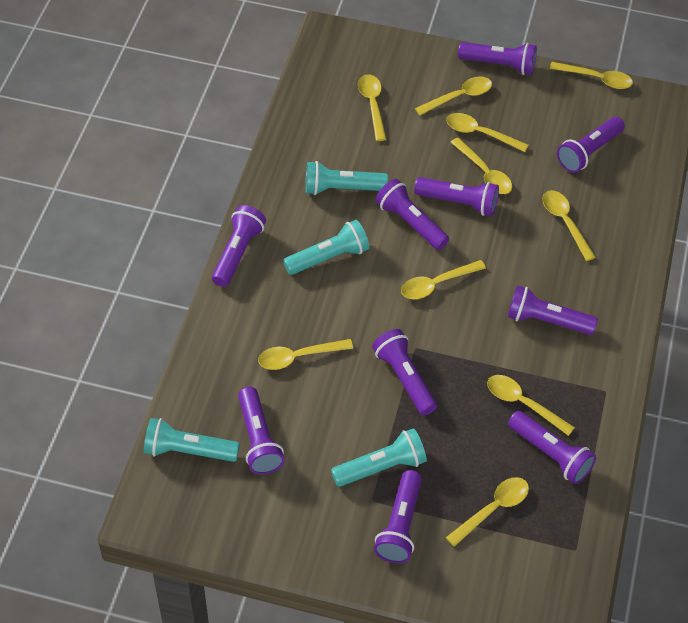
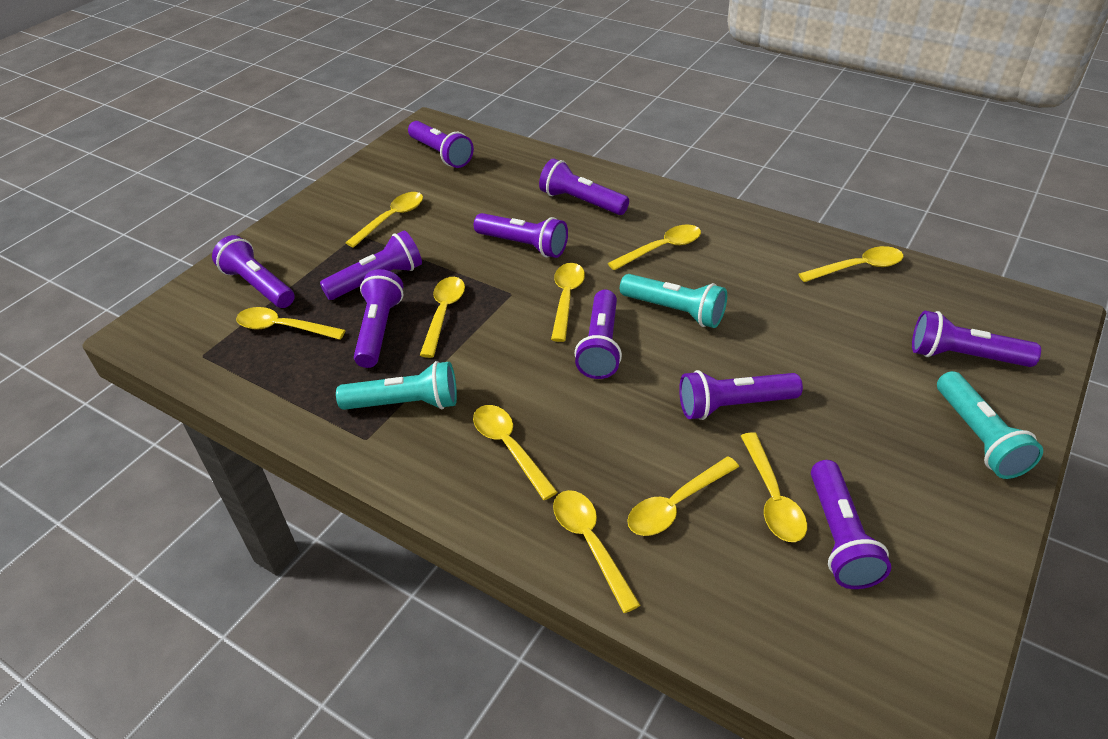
turquoise flashlight: 4 -> 3

